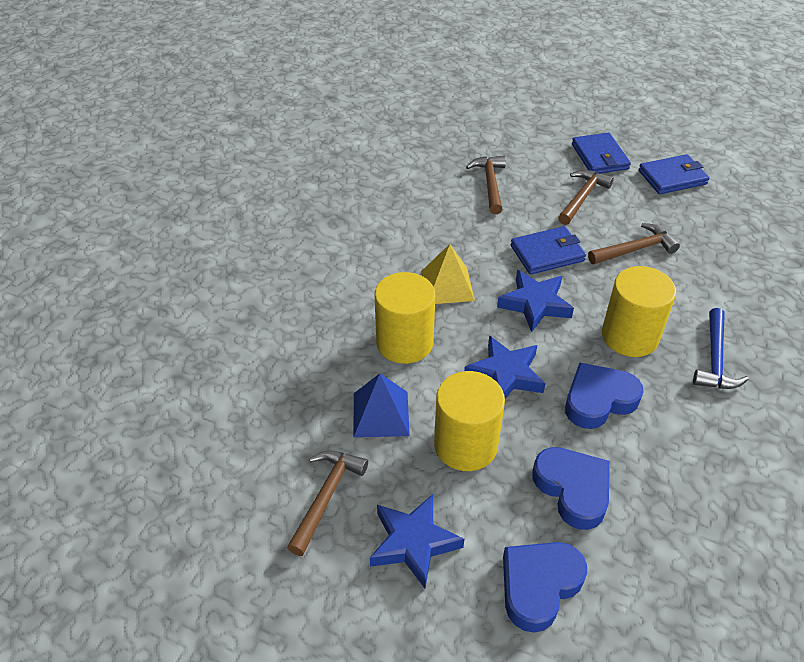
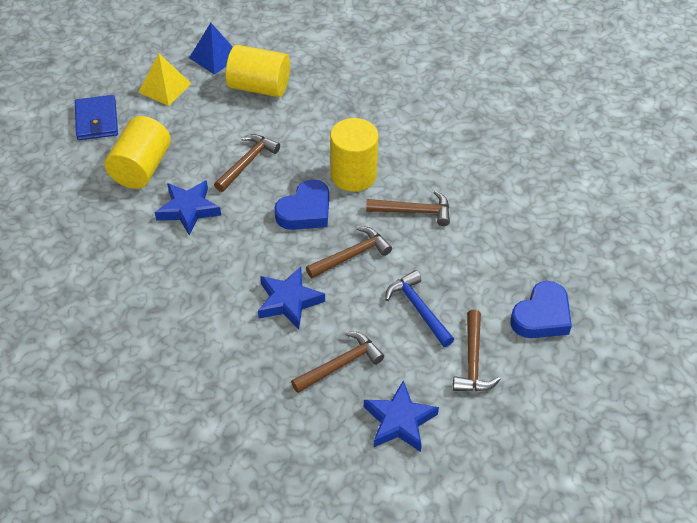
blue heart: 3 -> 2
blue wallet: 3 -> 1
brown hammer: 4 -> 5

